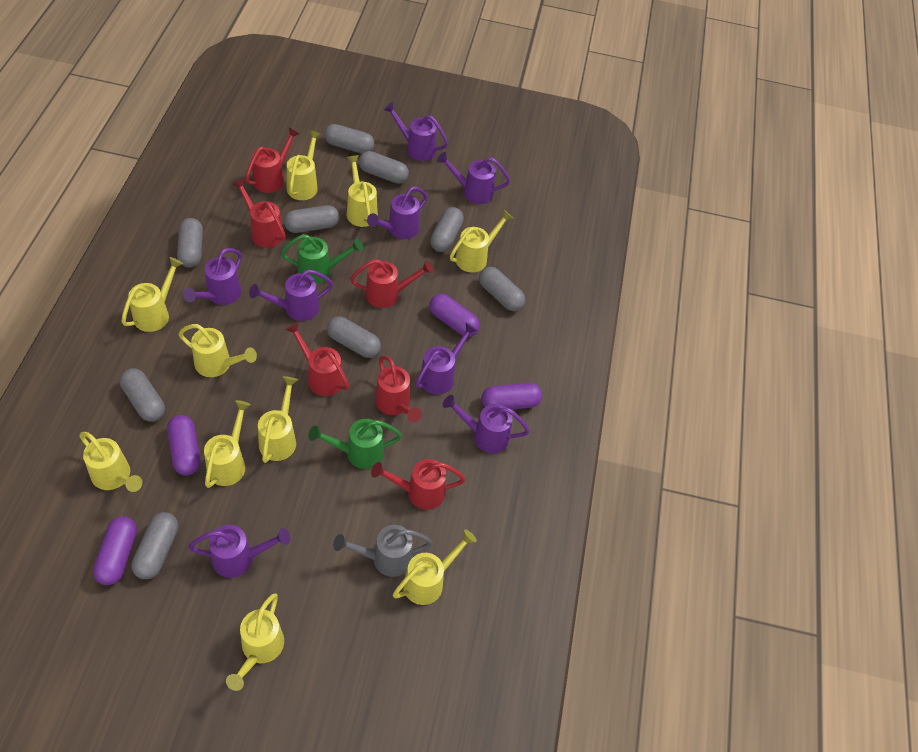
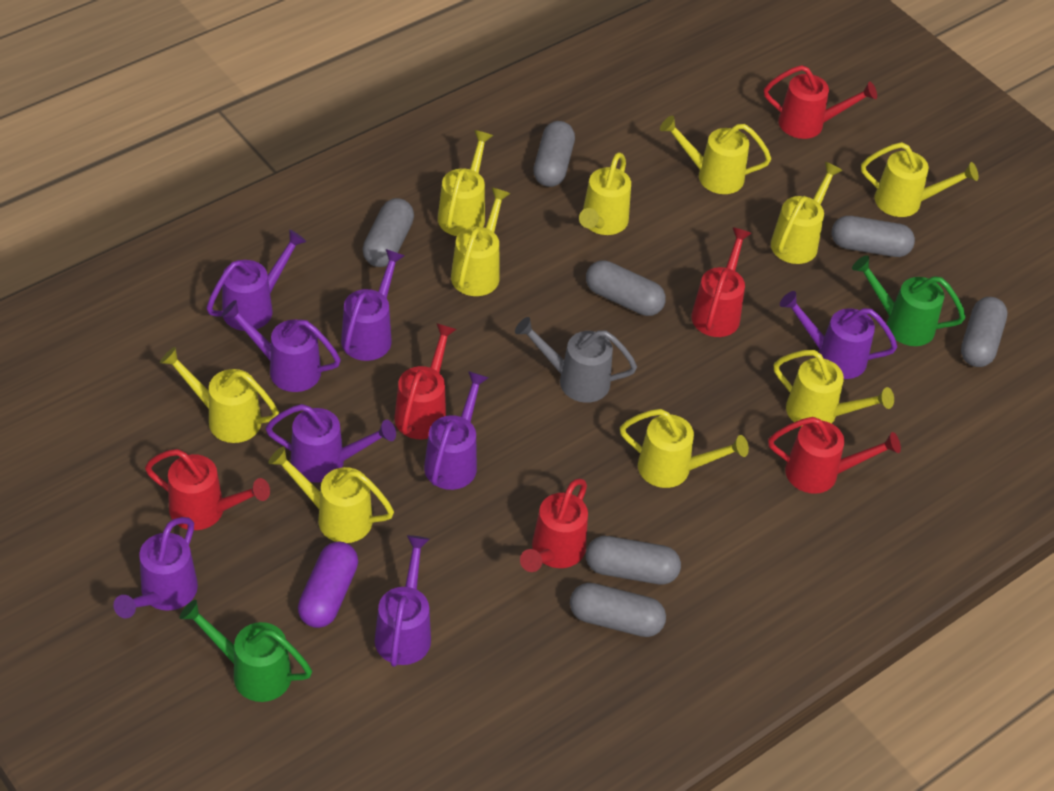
grey capsule: 9 -> 7
purple capsule: 4 -> 1

